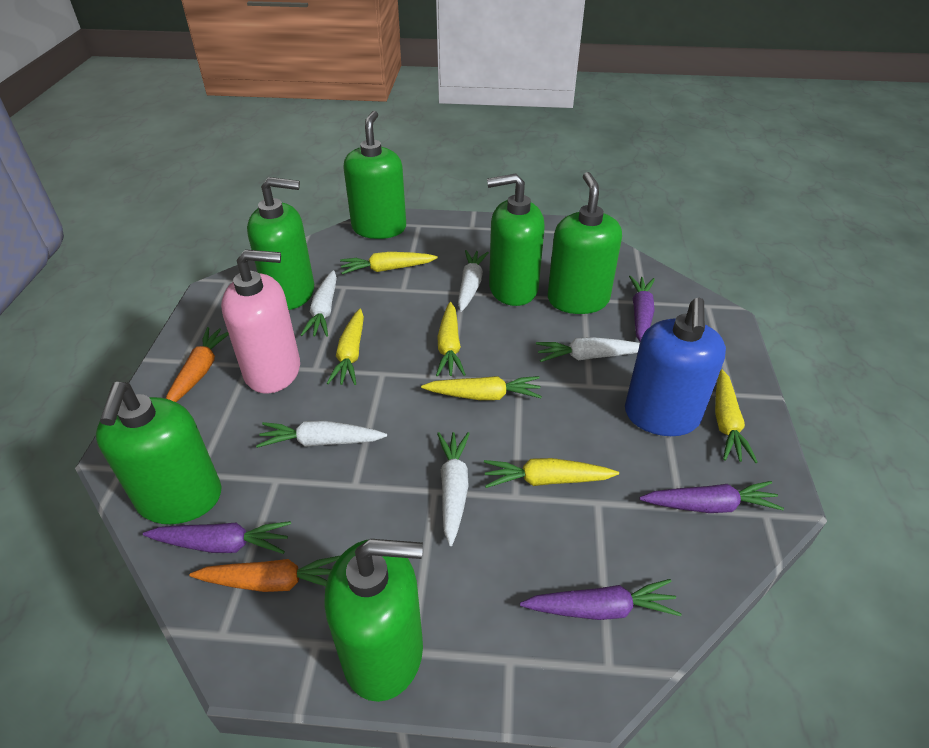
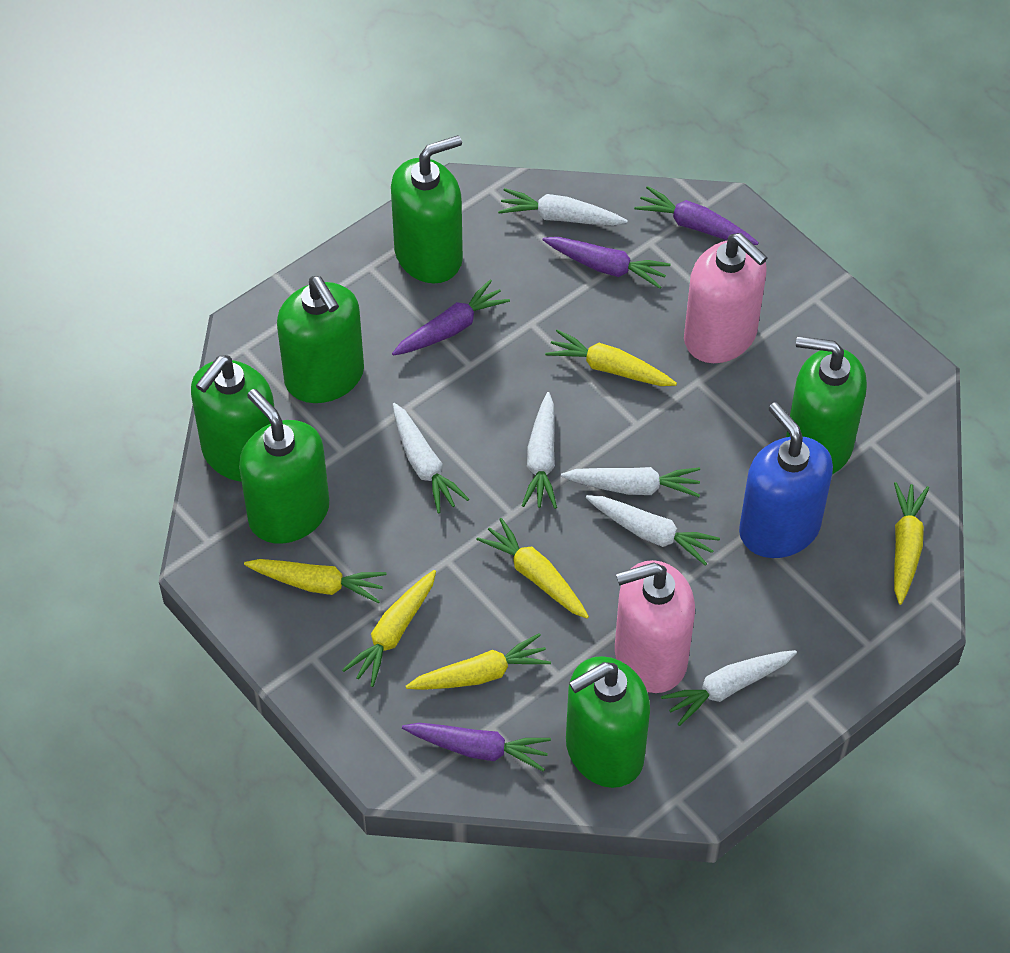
orange carrot: 2 -> 0
pink soap dispenser: 1 -> 2
white carrot: 5 -> 6

